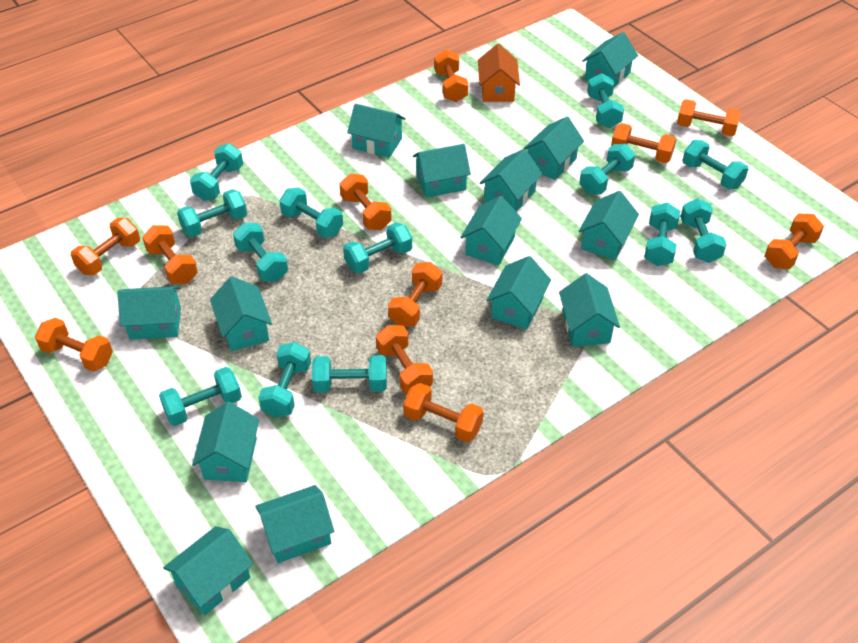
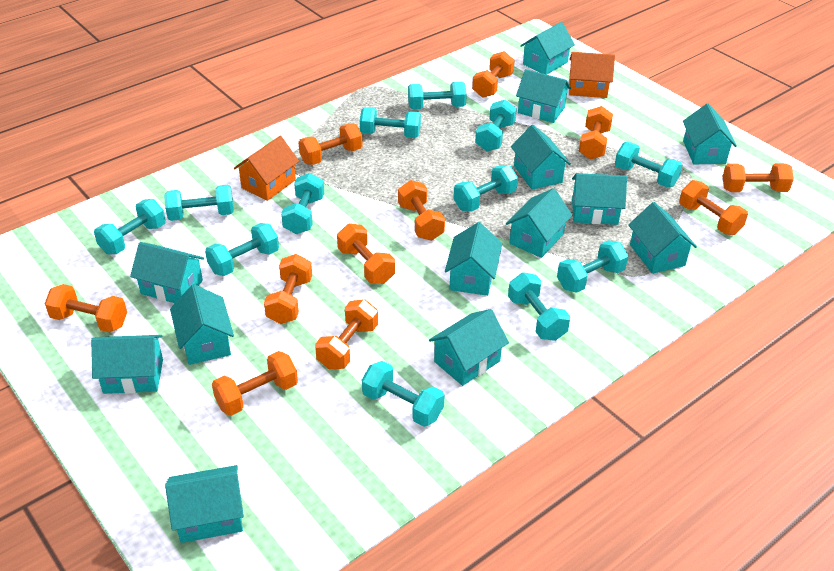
orange house: 1 -> 2
turquoise dumbbell: 13 -> 12
turquoise house: 14 -> 13

